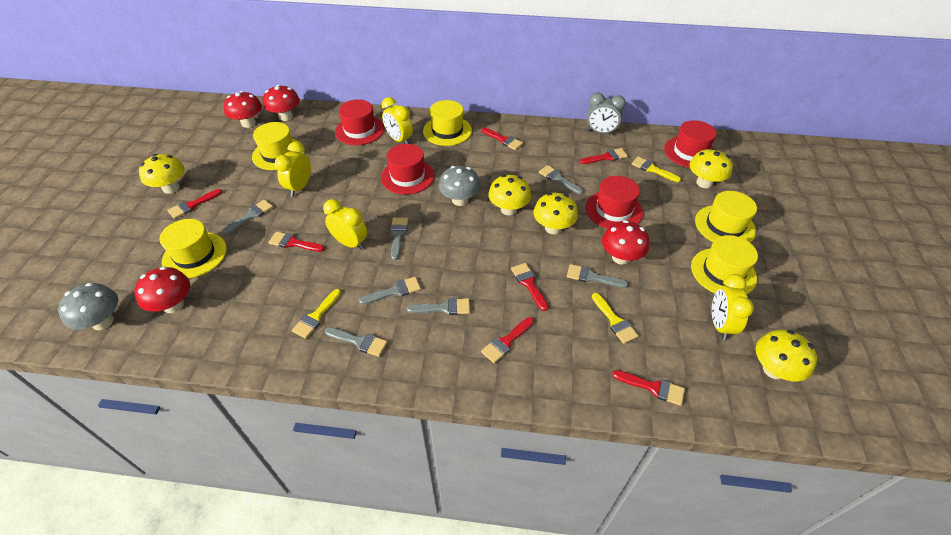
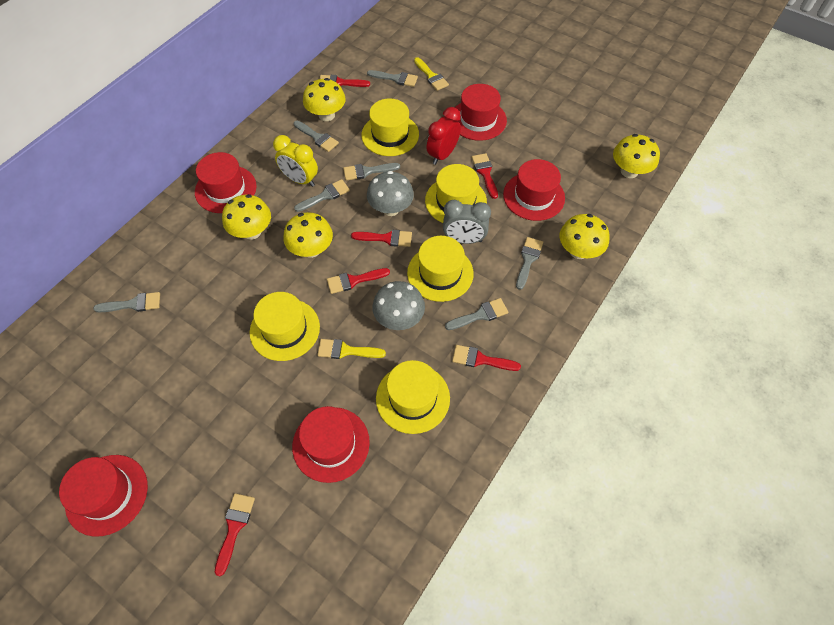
red brush: 7 -> 6
red clock: 0 -> 1
red hat: 4 -> 5
red mushroom: 4 -> 0
yellow brush: 3 -> 2
yellow clock: 4 -> 1

